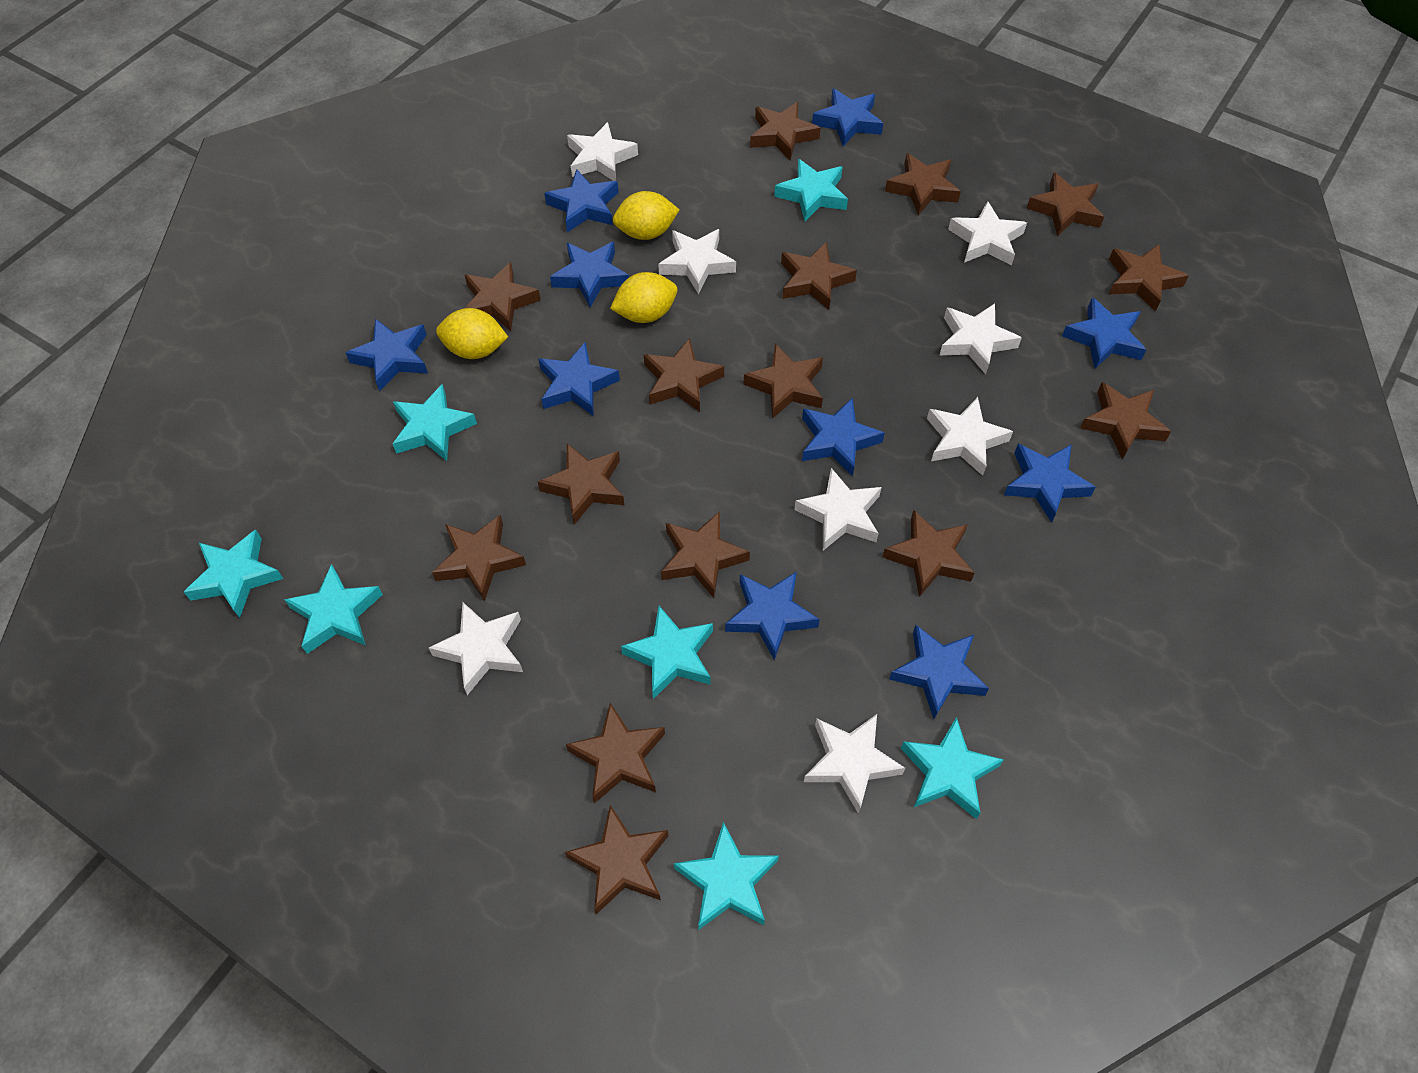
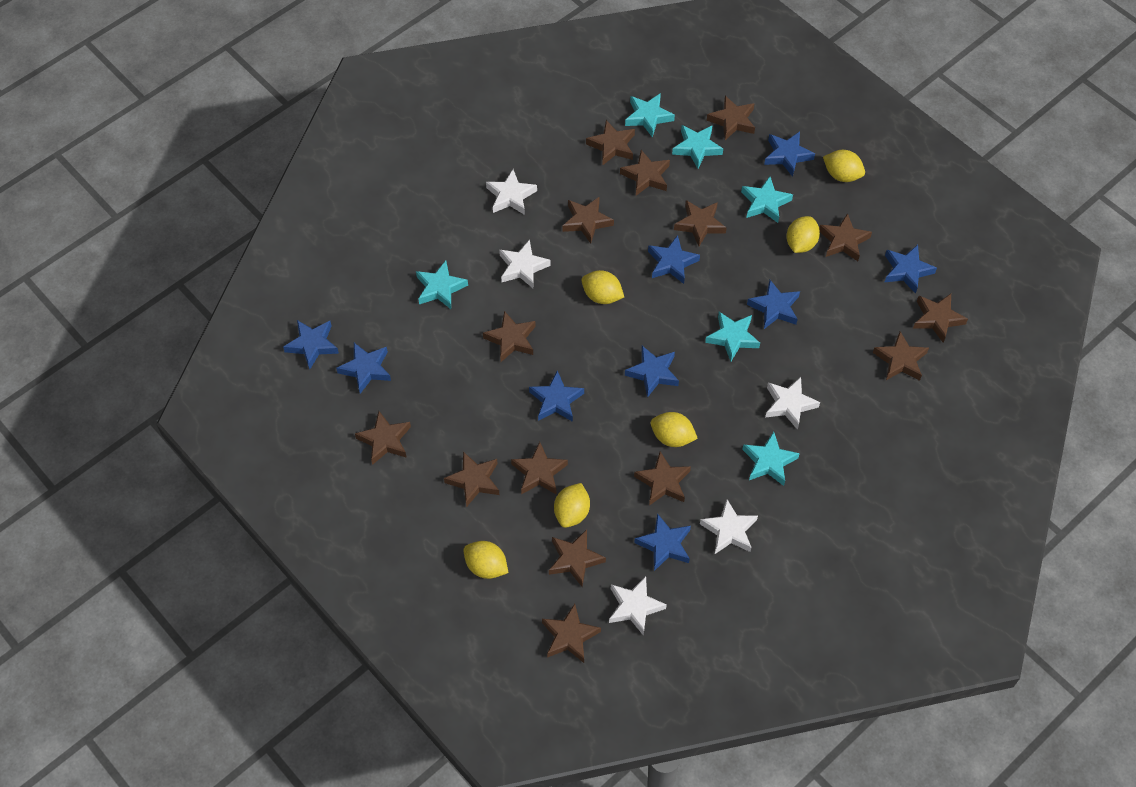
blue star: 10 -> 9
turquoise star: 7 -> 6
white star: 8 -> 5
yellow lemon: 3 -> 6

